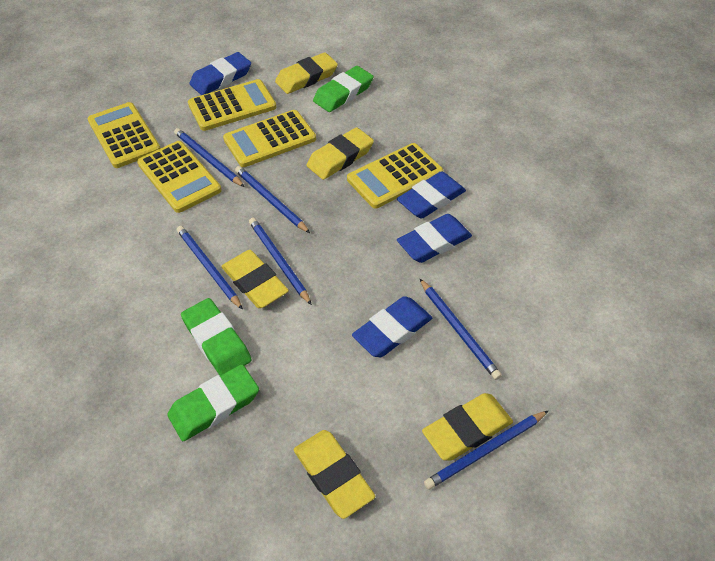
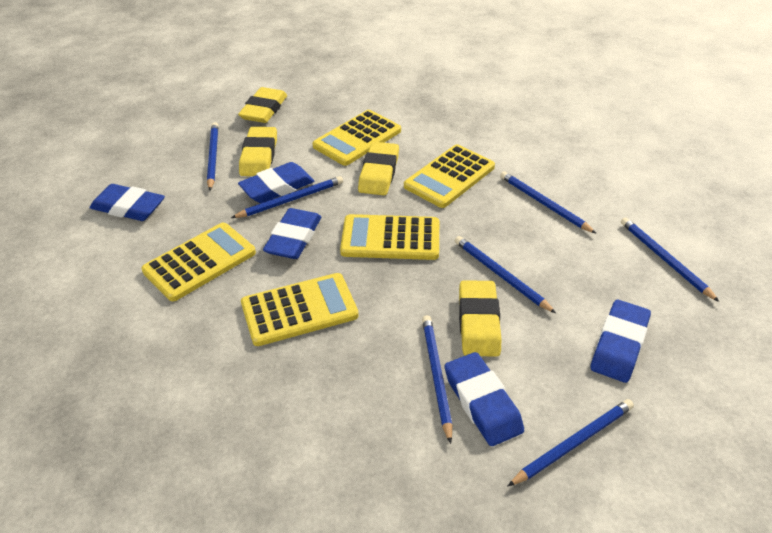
blue eraser: 4 -> 5
blue pencil: 6 -> 7
green eraser: 3 -> 0
yellow eraser: 5 -> 4

